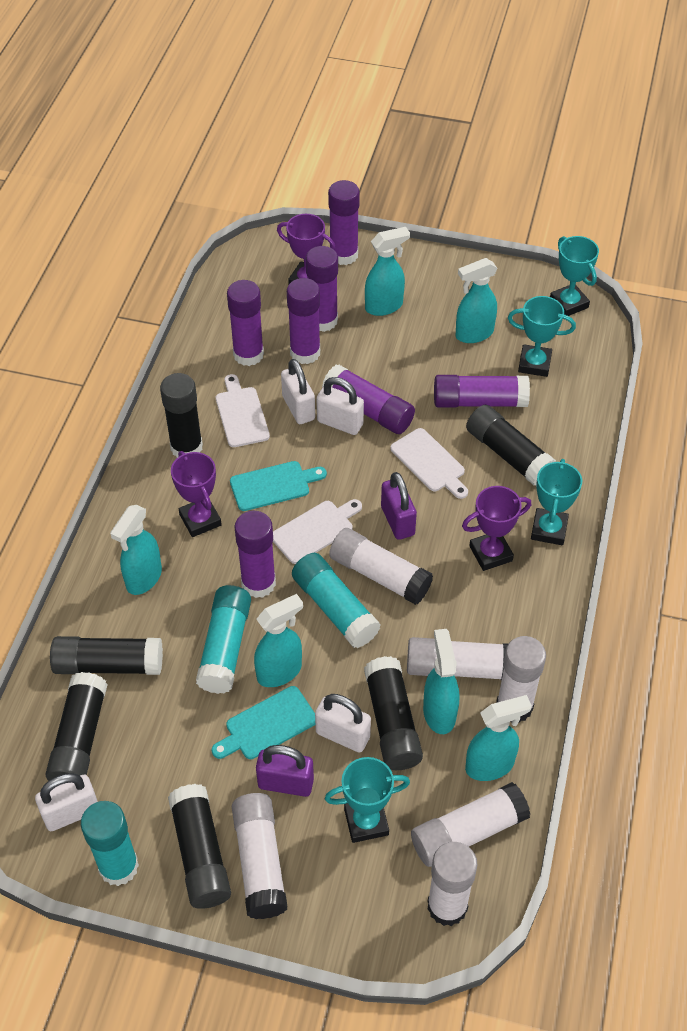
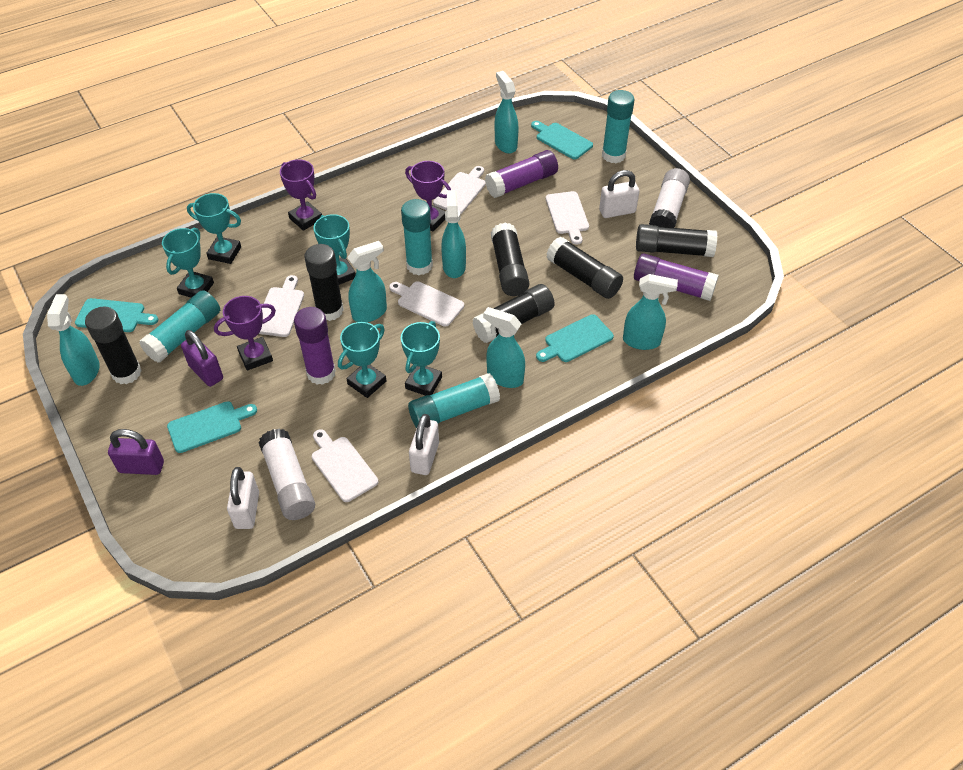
purple glue stick: 7 -> 3
turquoise cutting board: 2 -> 4
turquoise glue stick: 3 -> 4
turquoise trophy: 4 -> 5
white cutting board: 3 -> 5
white glue stick: 6 -> 2
white padlock: 4 -> 3

